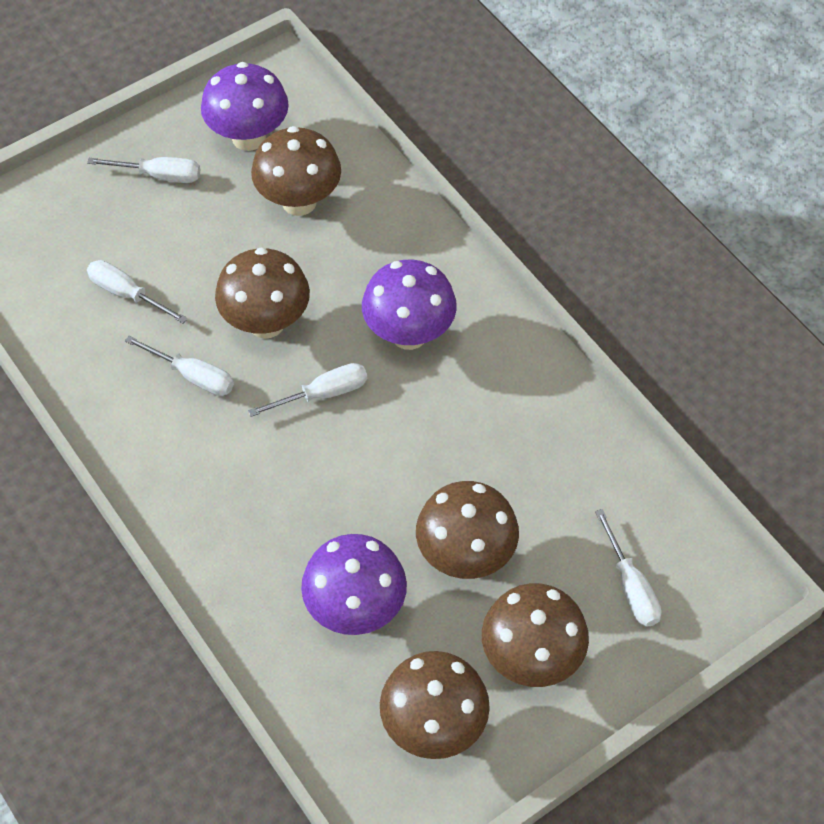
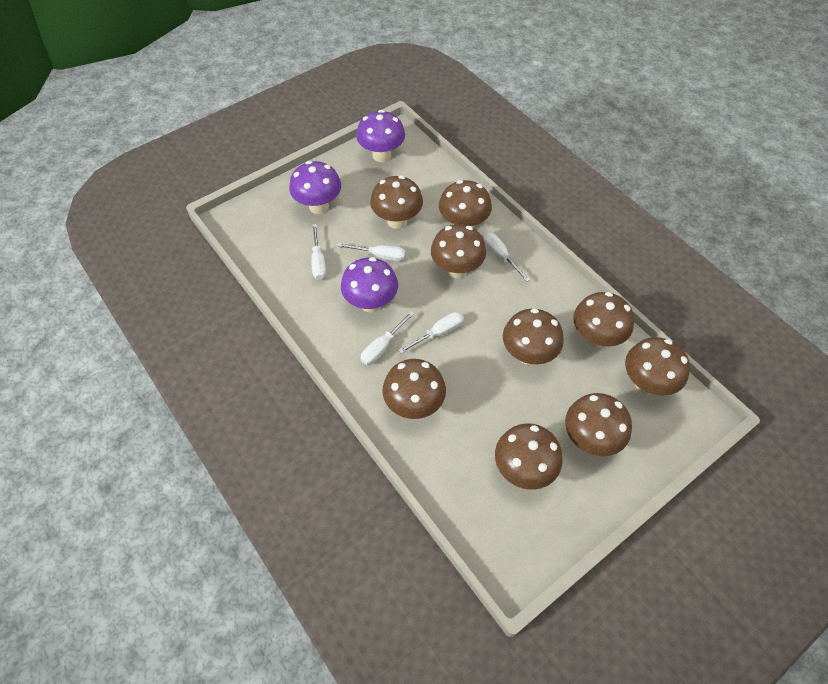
brown mushroom: 5 -> 9

